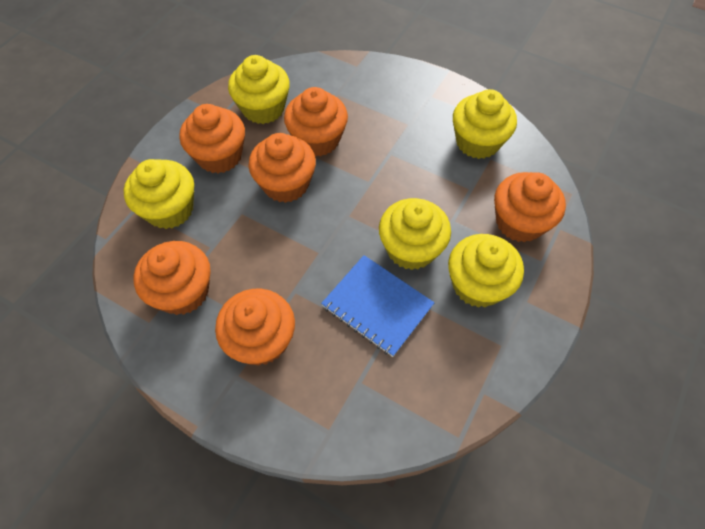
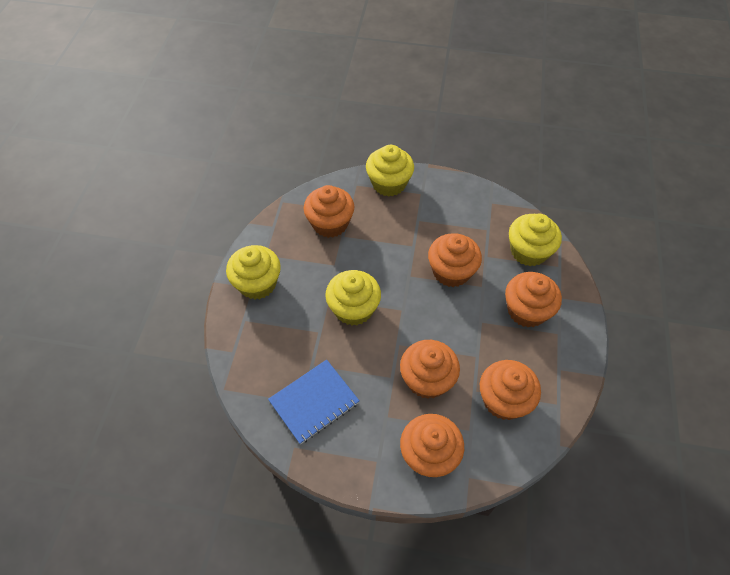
yellow cupcake: 5 -> 4

